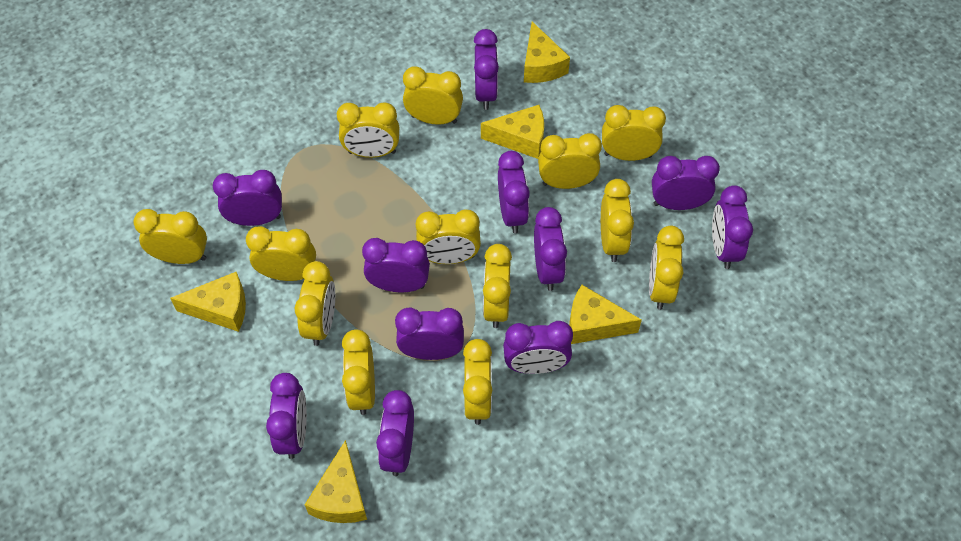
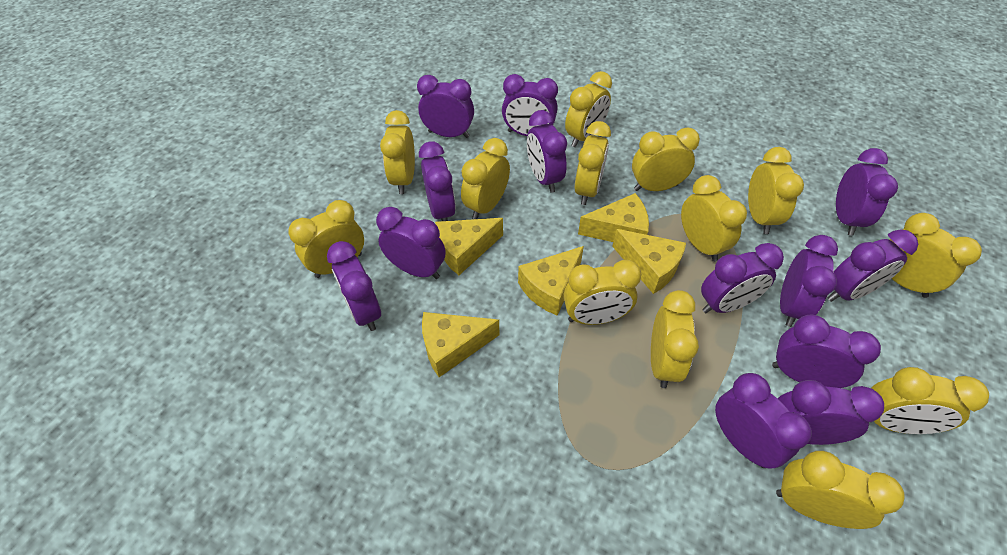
purple clock: 11 -> 13

